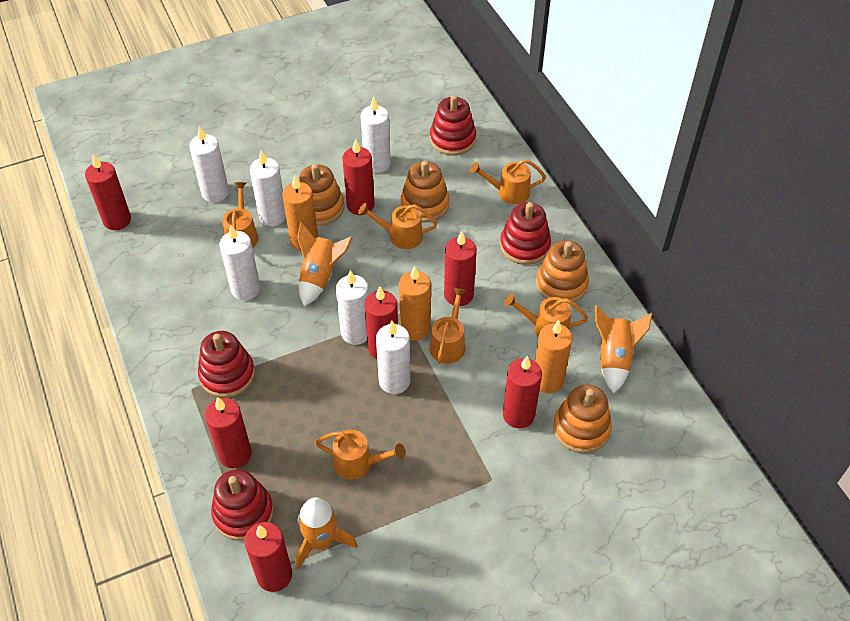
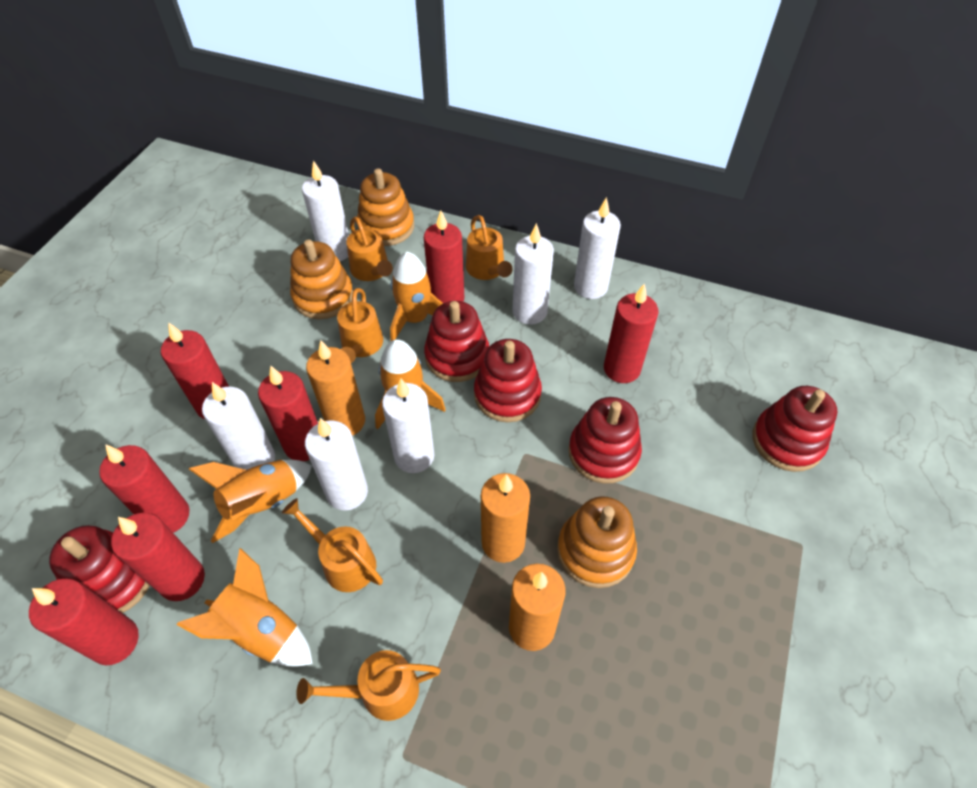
orange rocket: 3 -> 4
orange stacking toy: 4 -> 3
orange watering can: 6 -> 5
red stacking toy: 4 -> 5

